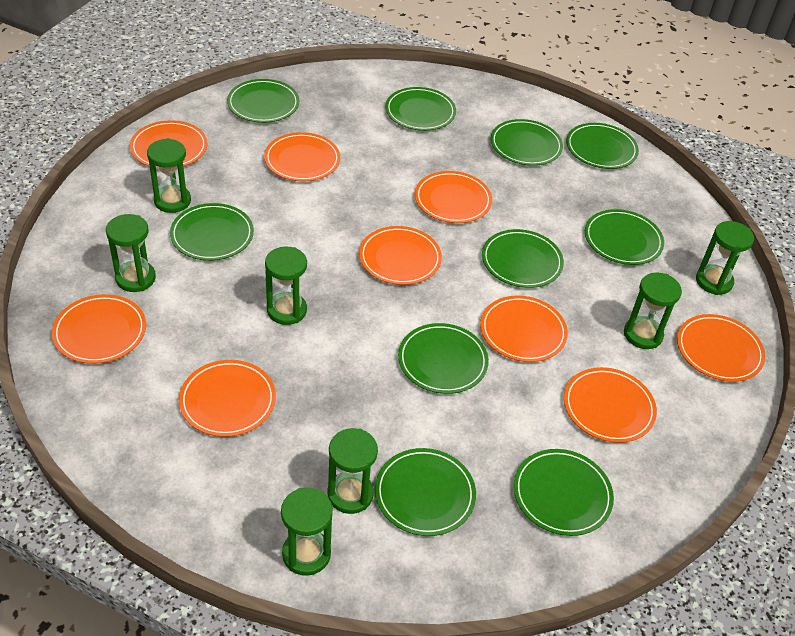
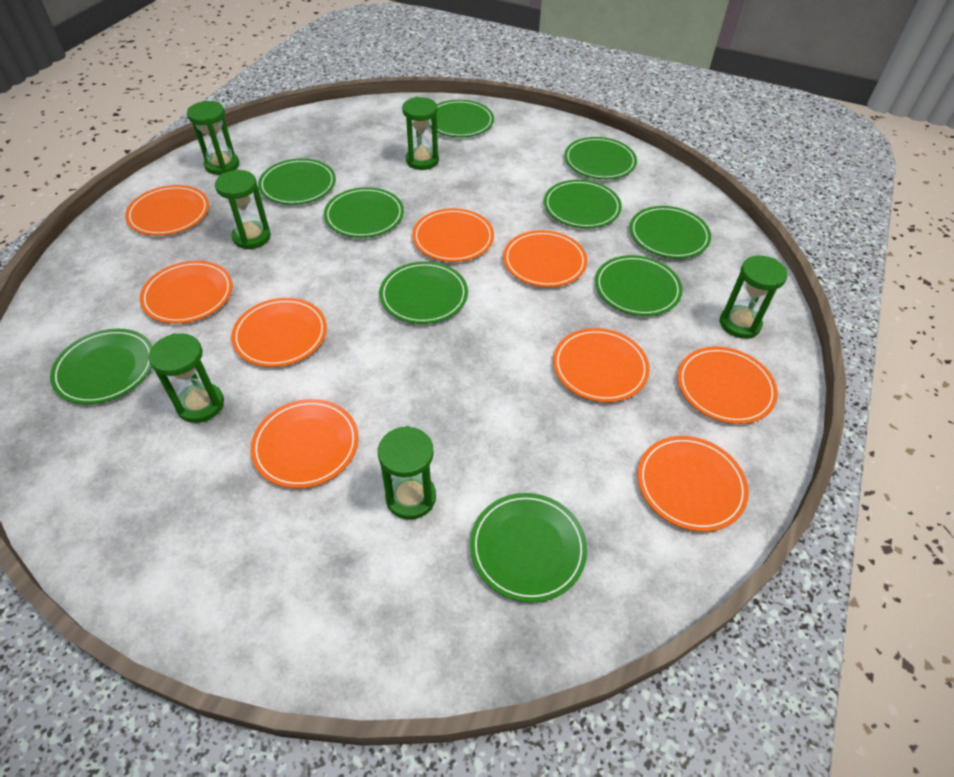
green hourglass: 7 -> 6

